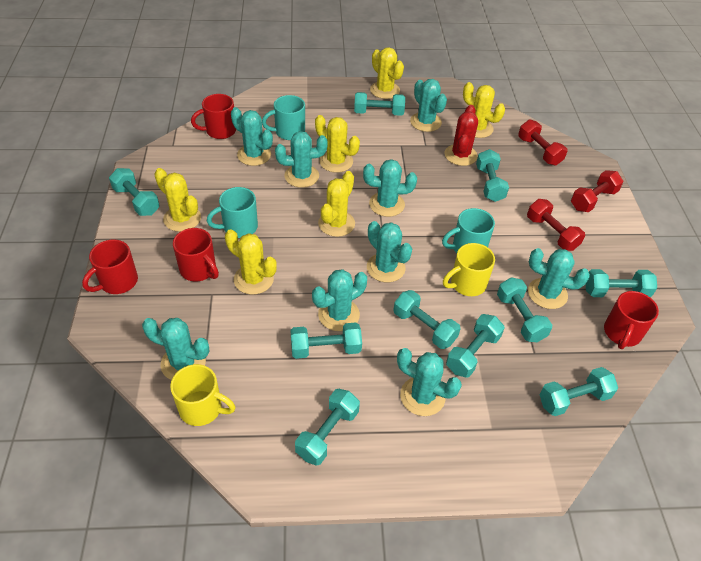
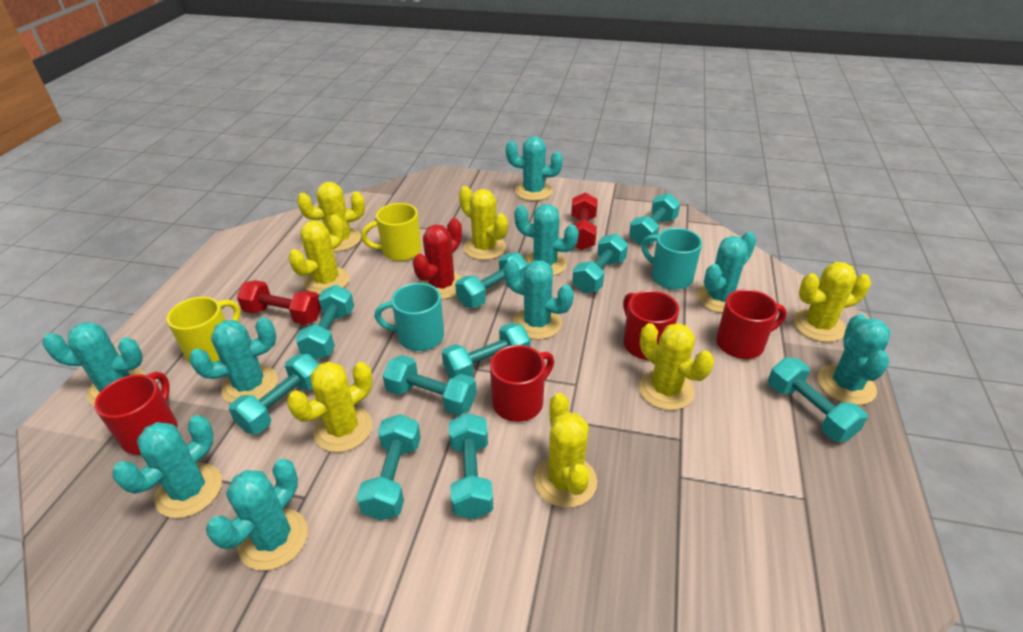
red dumbbell: 3 -> 2
turquoise mug: 3 -> 2
yellow cactus: 6 -> 7

